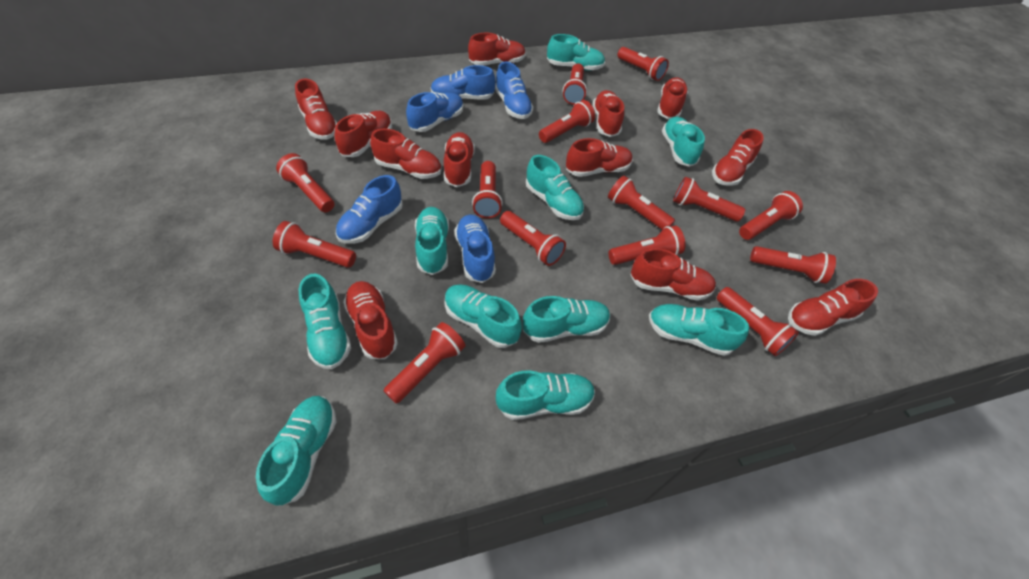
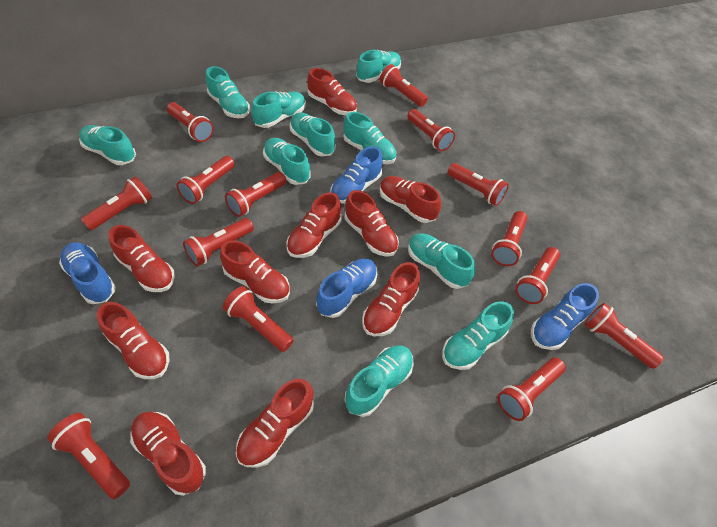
blue shoe: 5 -> 4
red shoe: 12 -> 10

